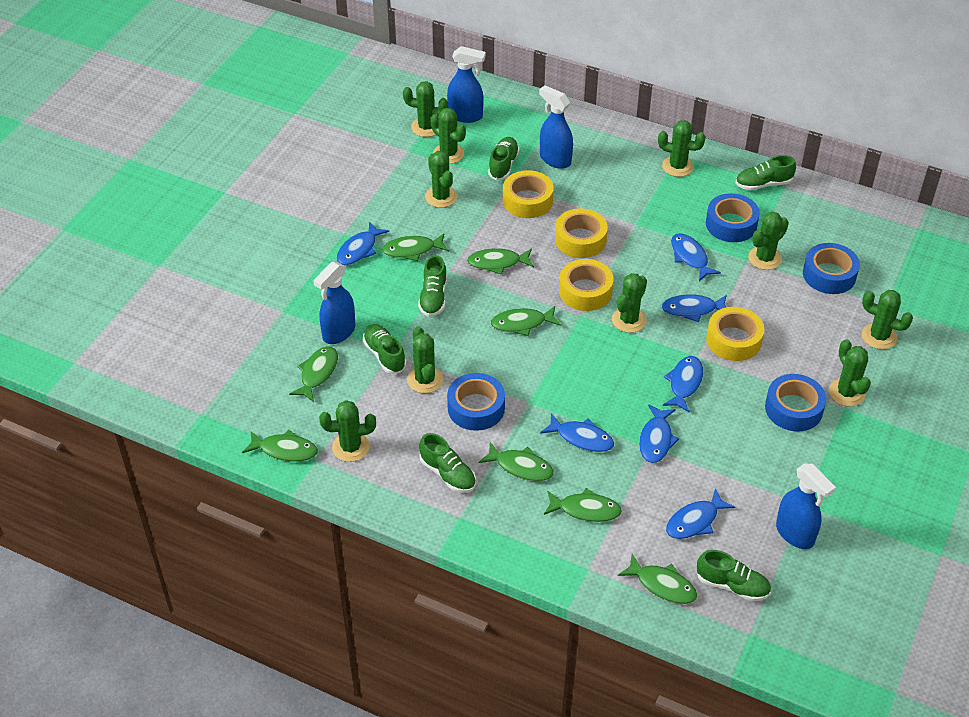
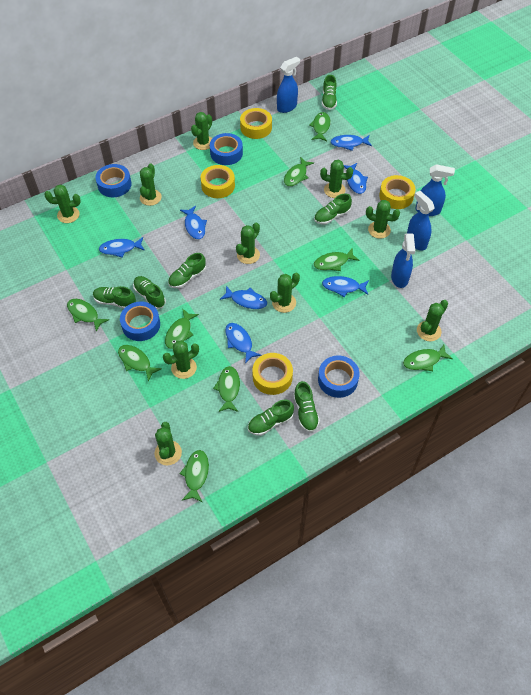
green fish: 8 -> 9
green shoe: 6 -> 7

